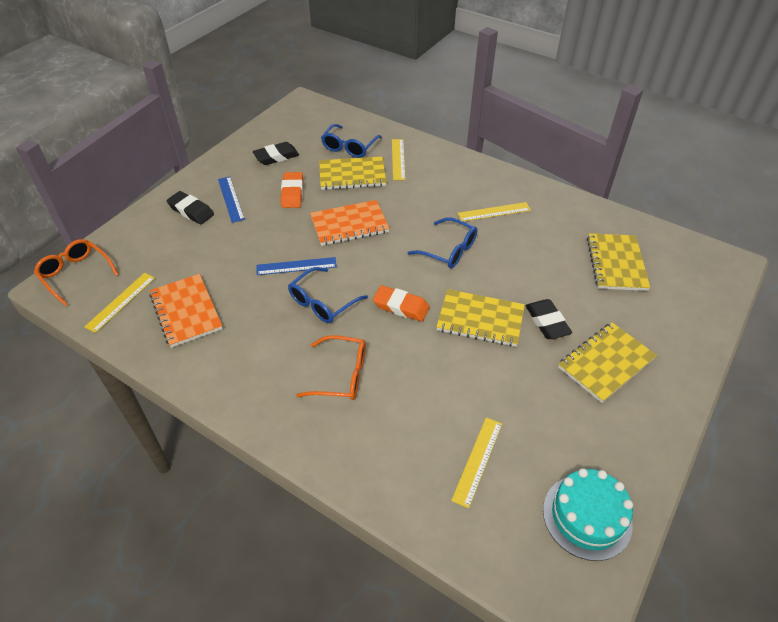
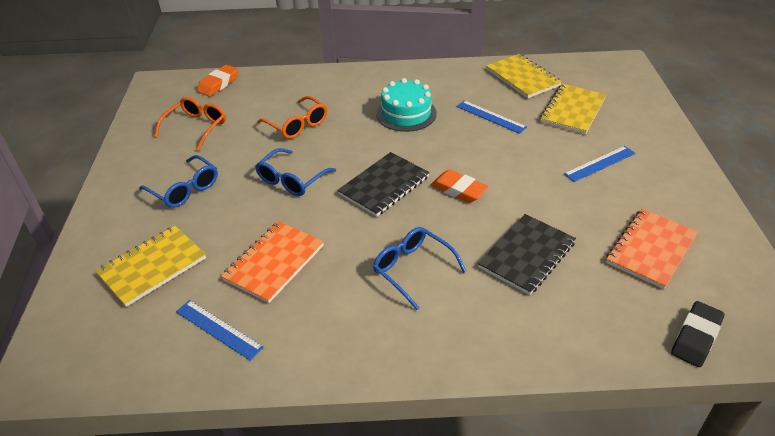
black eraser: 3 -> 1
black notebook: 0 -> 2
blue ruler: 2 -> 3
yellow notebook: 4 -> 3
yellow ruler: 4 -> 0

